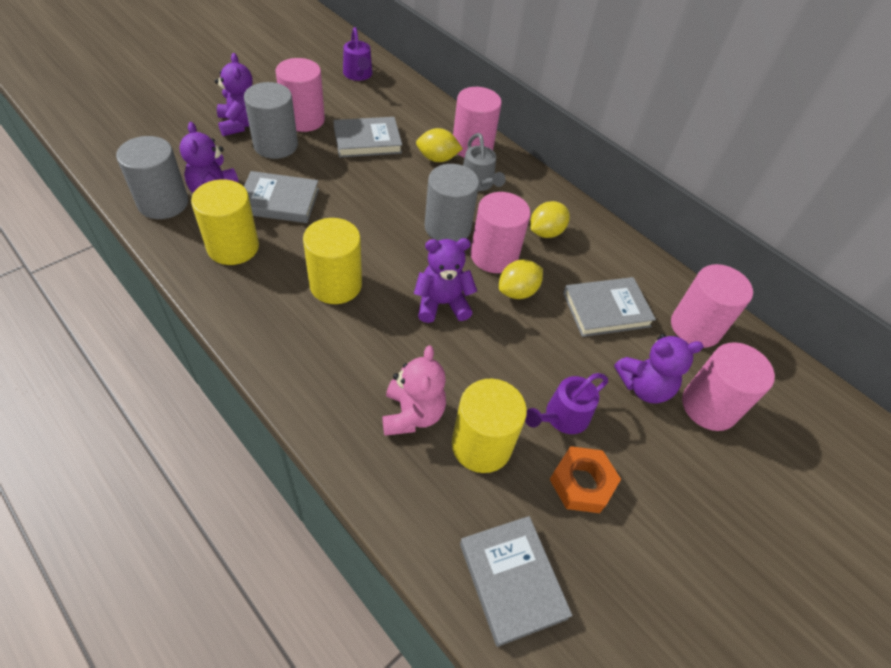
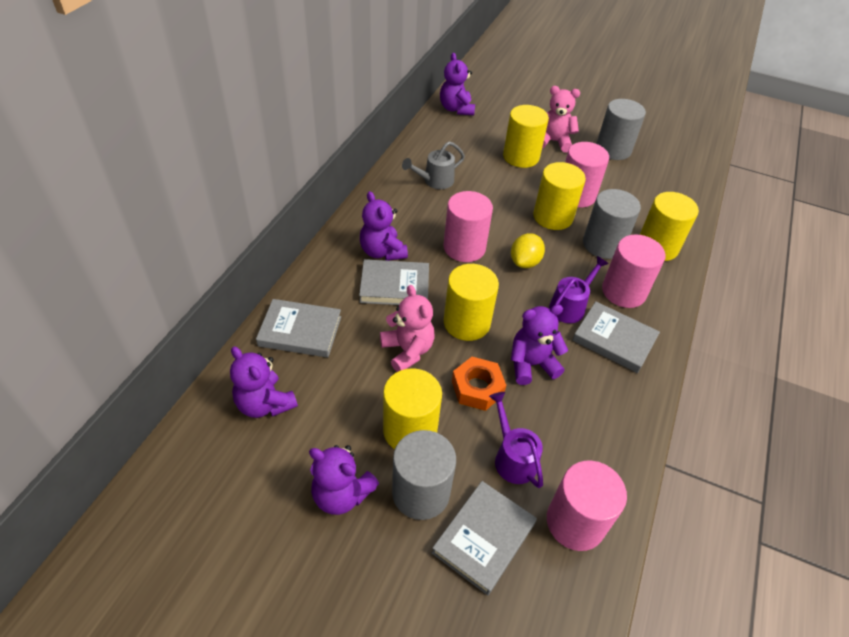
pink cylinder: 5 -> 4
pink teddy bear: 1 -> 2
purple teddy bear: 4 -> 5
yellow cylinder: 3 -> 5
yellow lemon: 3 -> 1

